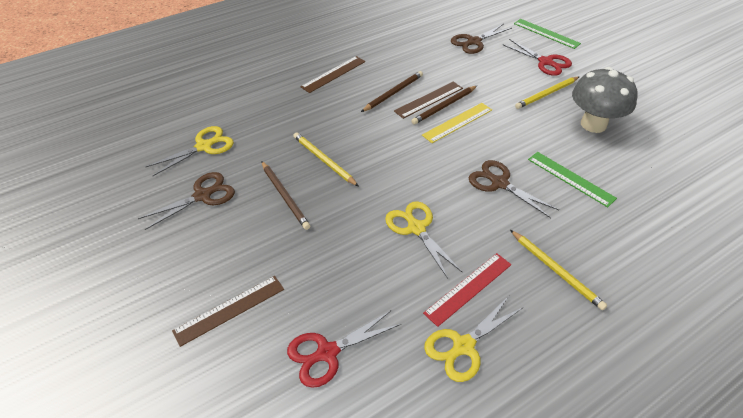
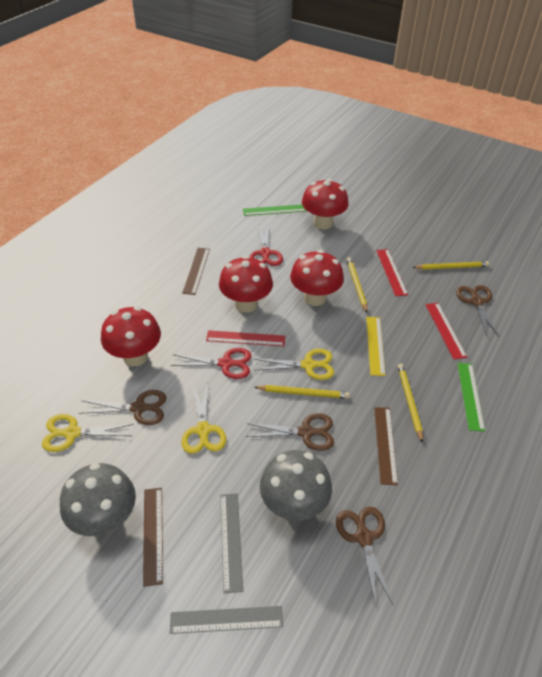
brown pencil: 3 -> 0
brown scissors: 3 -> 4
grey mushroom: 1 -> 2
grey ruler: 0 -> 2
red mushroom: 0 -> 4
red ruler: 1 -> 3
yellow pencil: 3 -> 4

